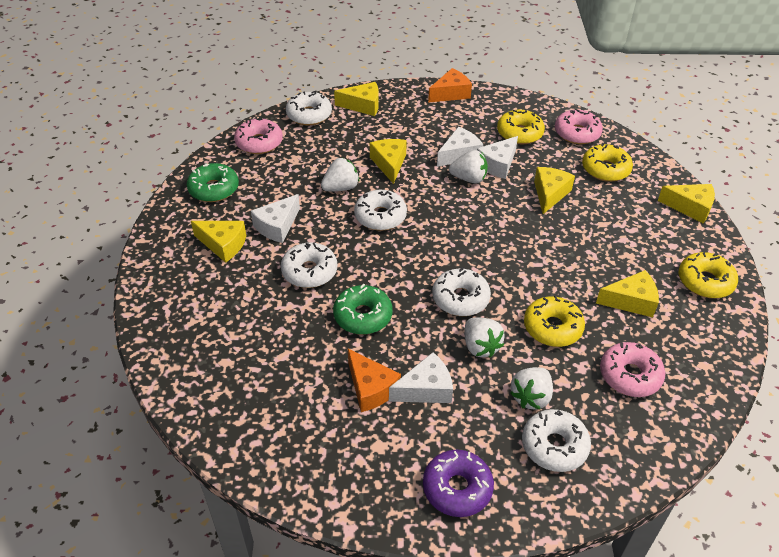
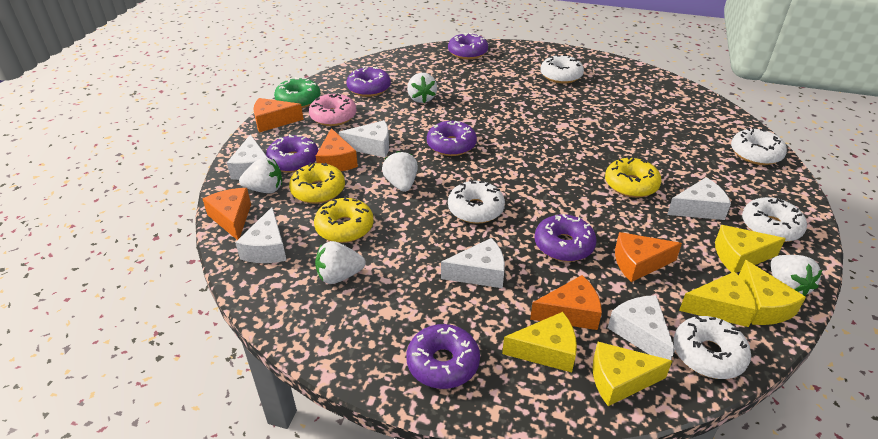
green donut: 2 -> 1
orange cheese: 2 -> 5
pink donut: 3 -> 1
purple donut: 1 -> 6
white cheese: 4 -> 6
white strawberry: 4 -> 5
yellow cheese: 6 -> 5
yellow donut: 4 -> 3

